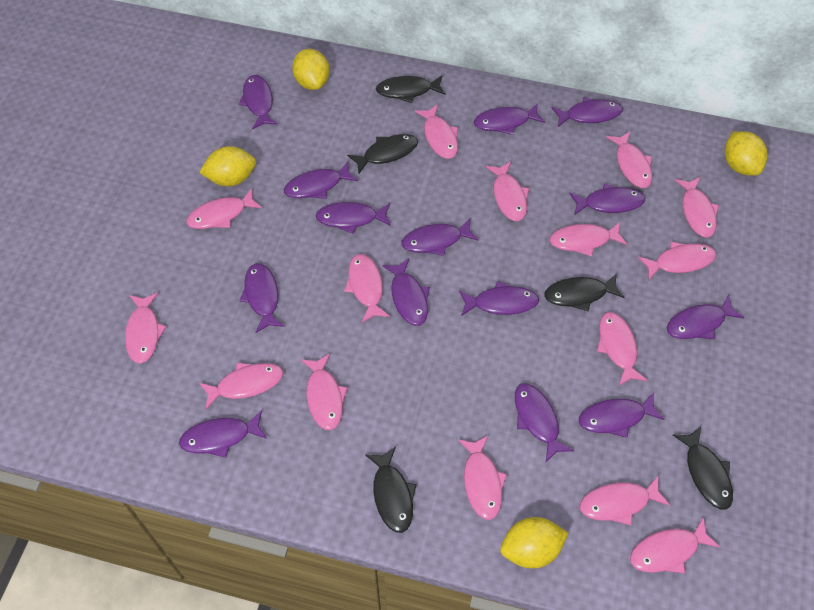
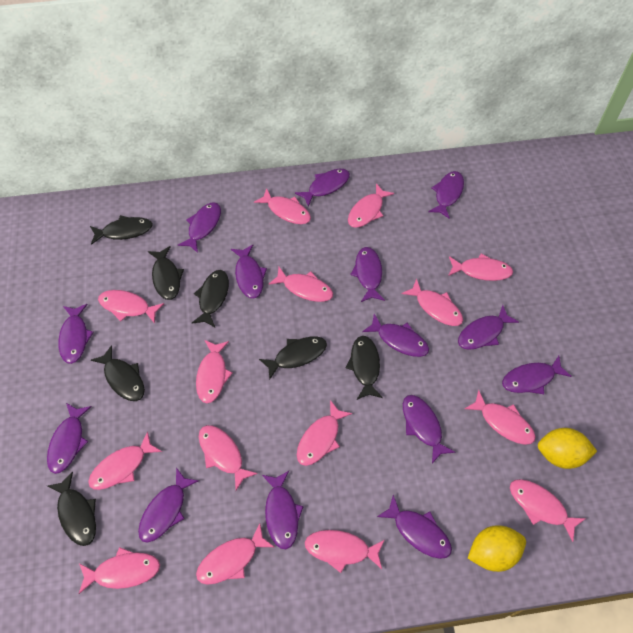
black fish: 5 -> 7
yellow lemon: 4 -> 2

